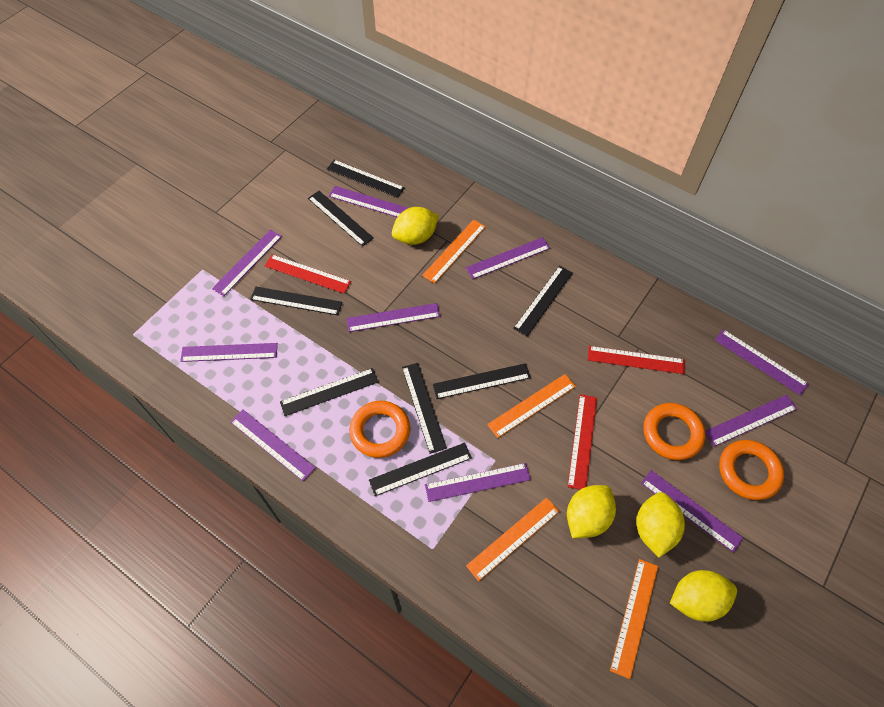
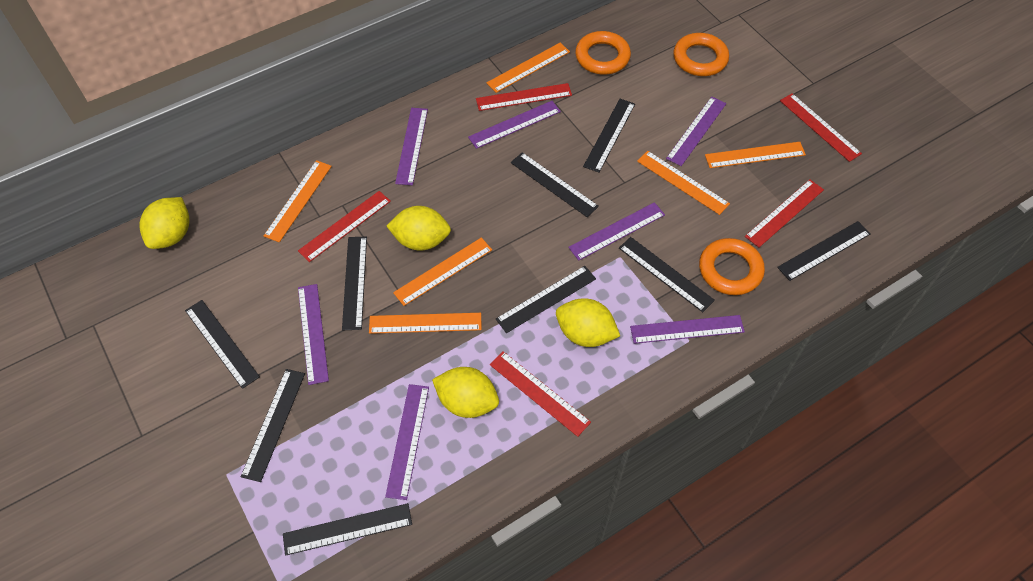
black ruler: 8 -> 9
orange ruler: 4 -> 6
purple ruler: 10 -> 7
red ruler: 3 -> 5

